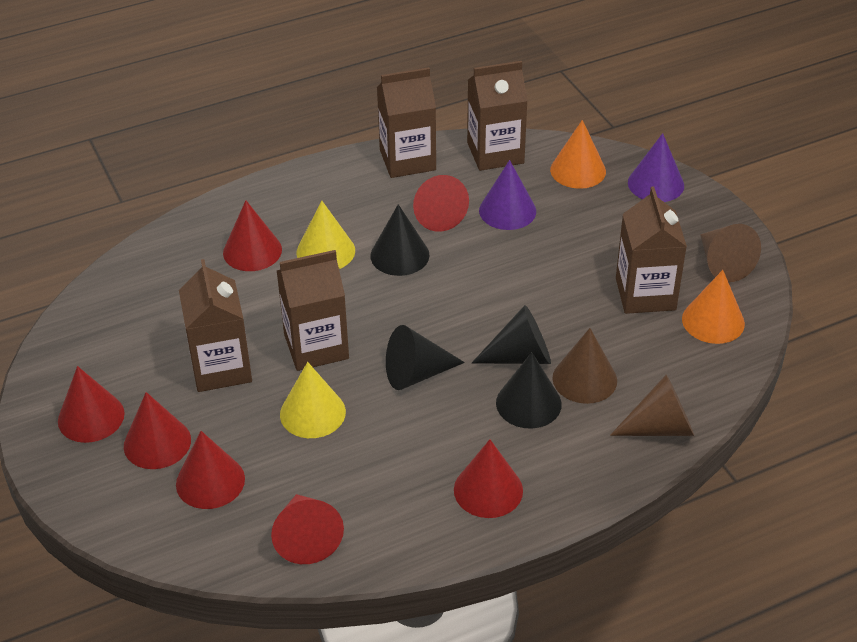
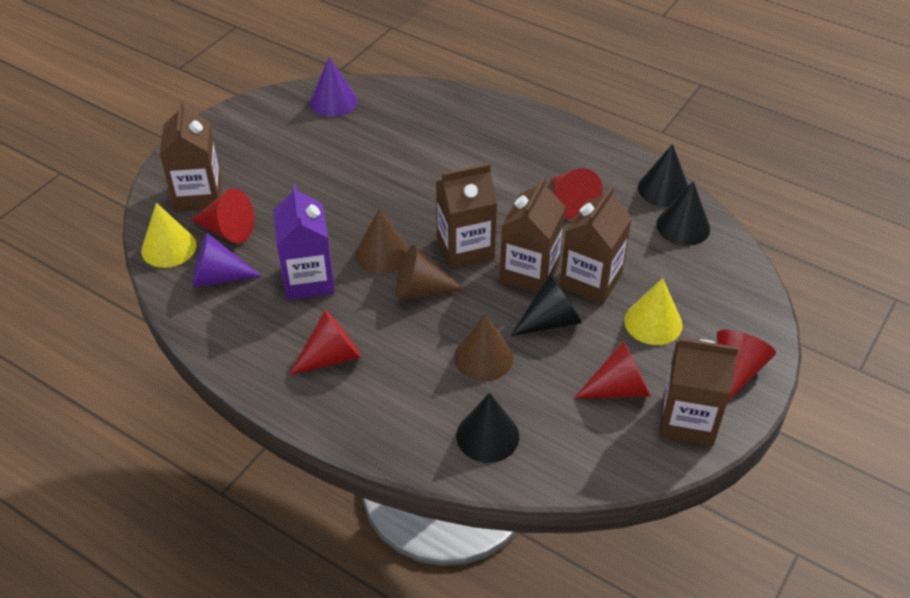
orange cone: 2 -> 0
purple carton: 0 -> 1
red cone: 7 -> 5

